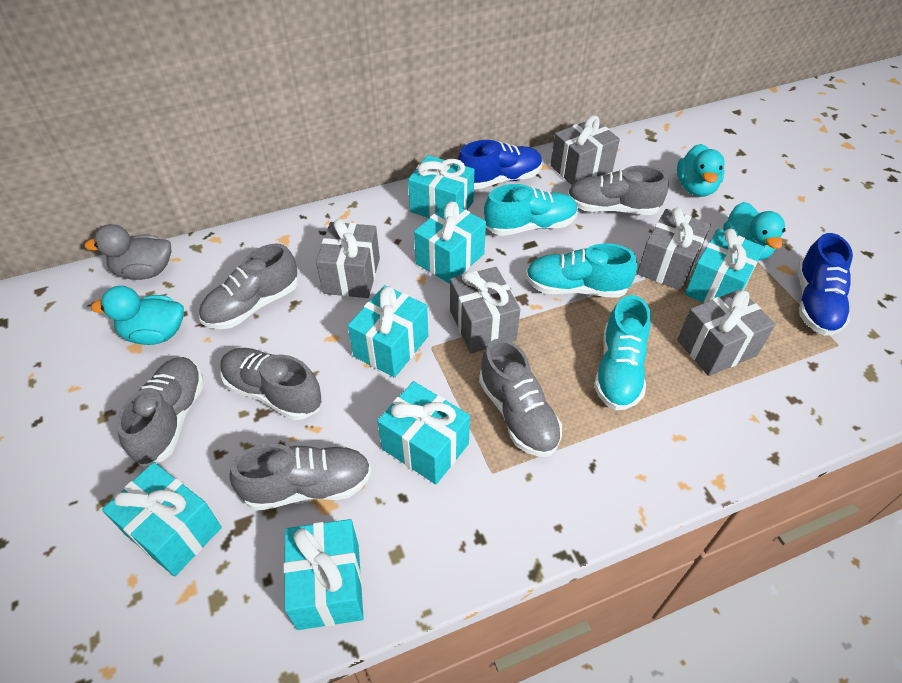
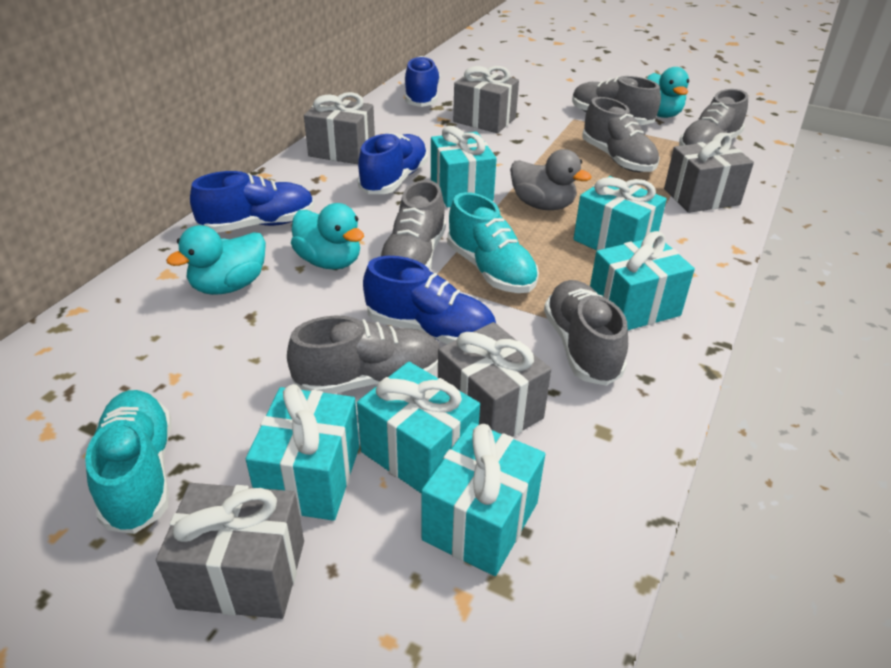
blue shoe: 2 -> 4
turquoise gift: 7 -> 6
turquoise shoe: 3 -> 2

